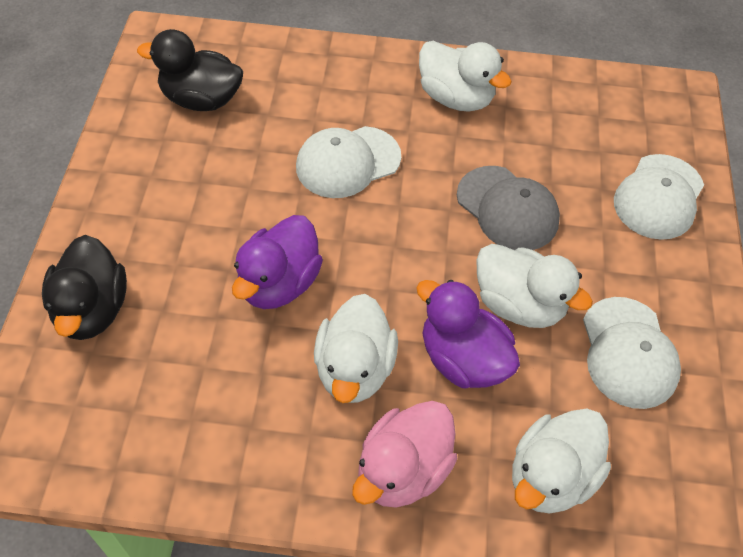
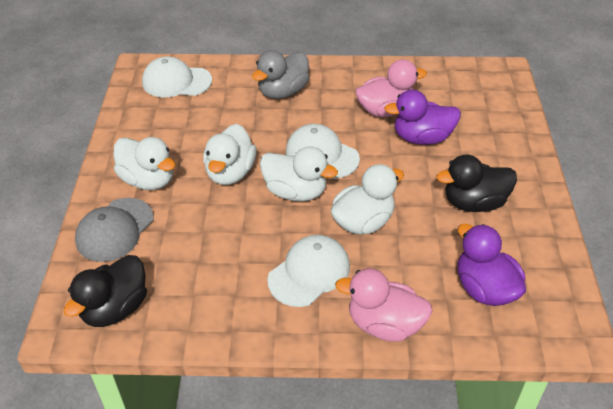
grey duck: 0 -> 1
pink duck: 1 -> 2

